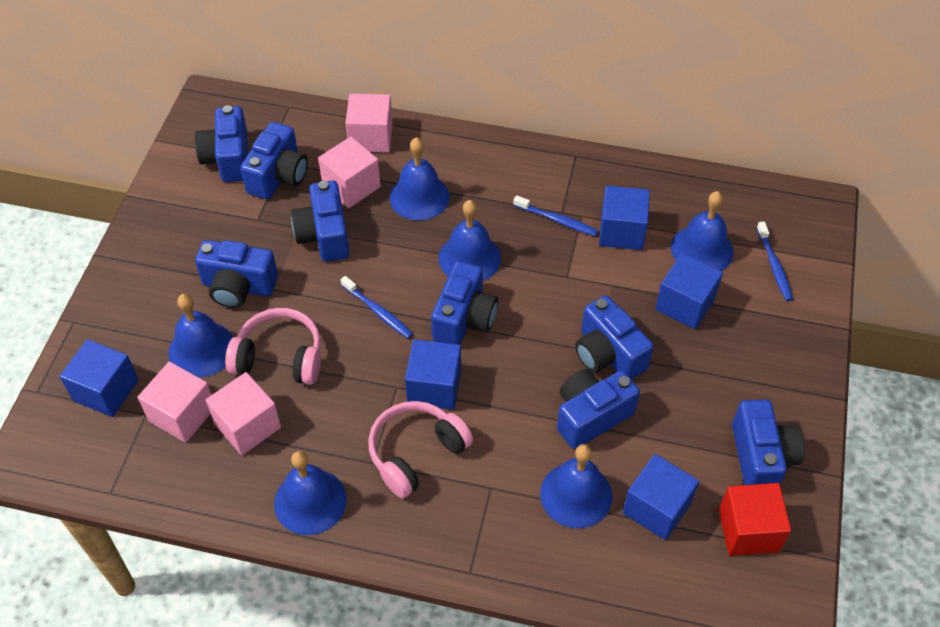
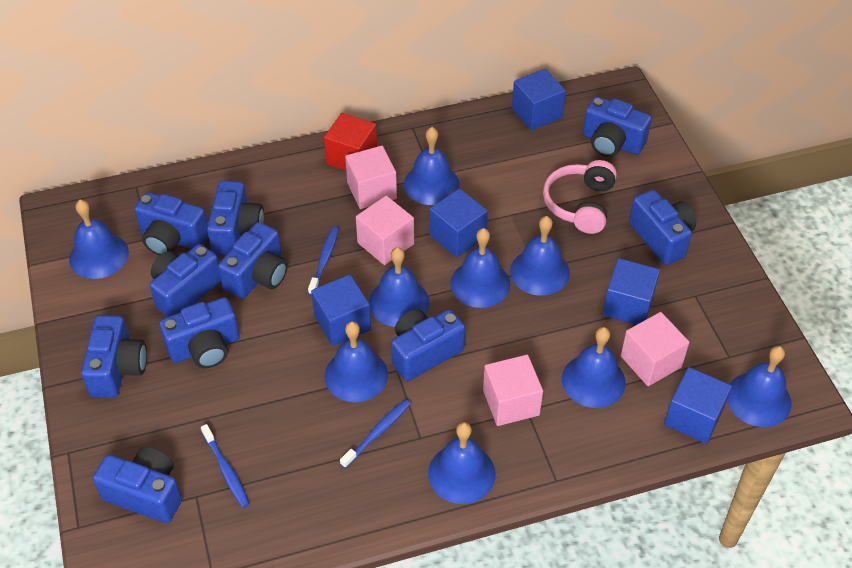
blue bell: 6 -> 9
blue camera: 8 -> 10
pink headphones: 2 -> 1

